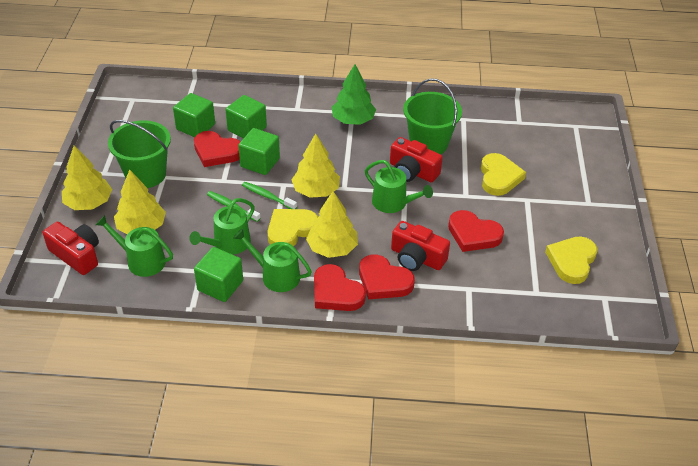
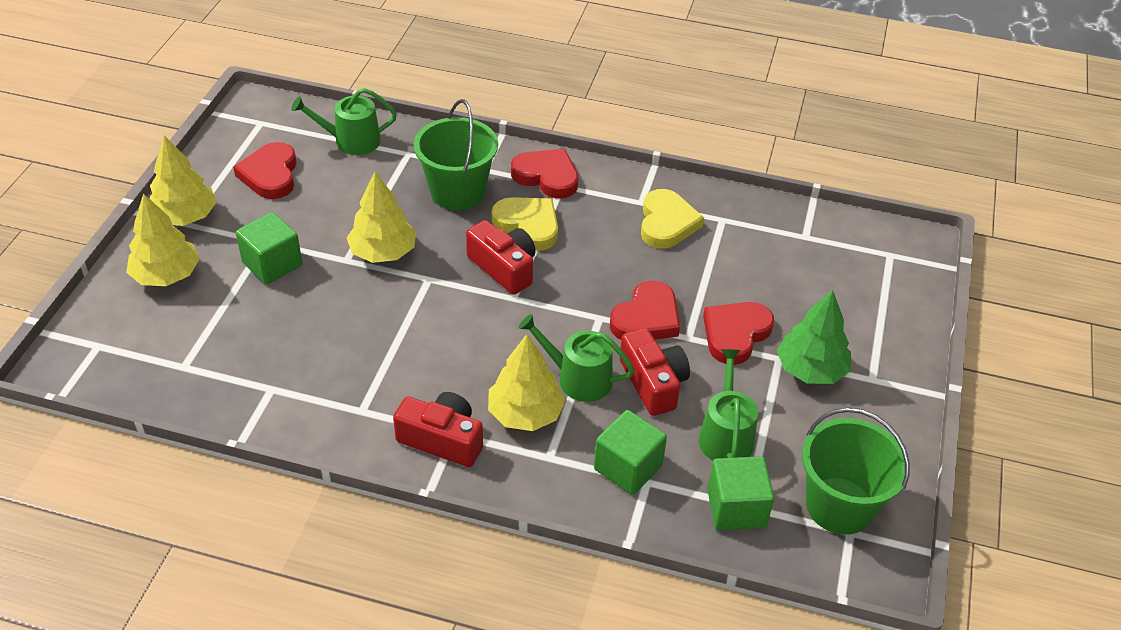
green cube: 4 -> 3
green toothbrush: 2 -> 0
green watering can: 4 -> 3
yellow heart: 3 -> 2

